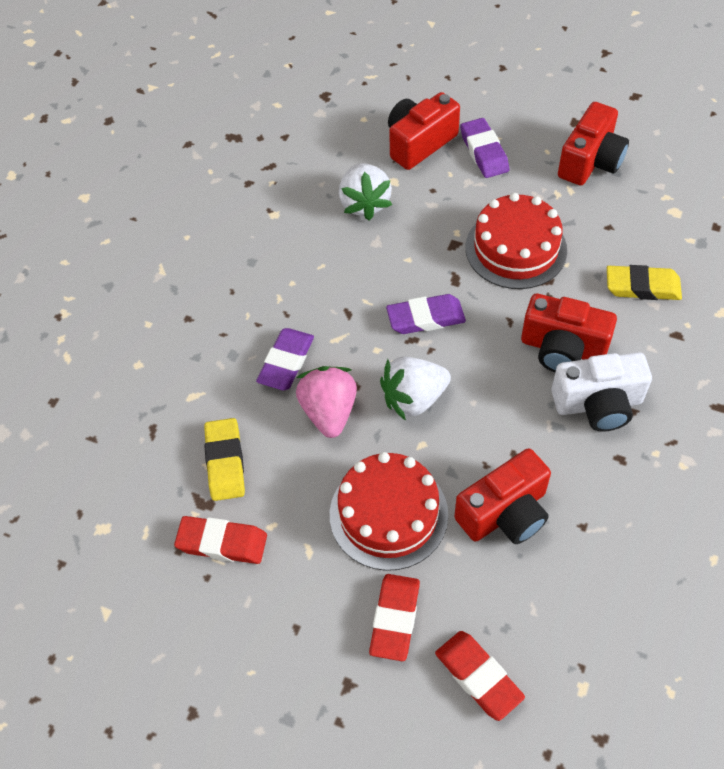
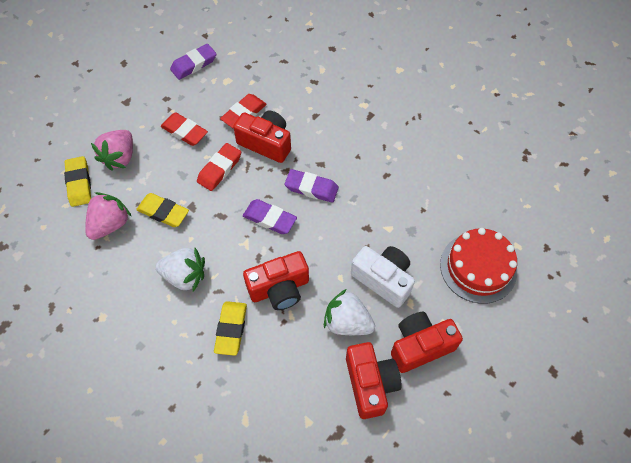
pink strawberry: 1 -> 2
red cake: 2 -> 1
yellow eraser: 2 -> 3

